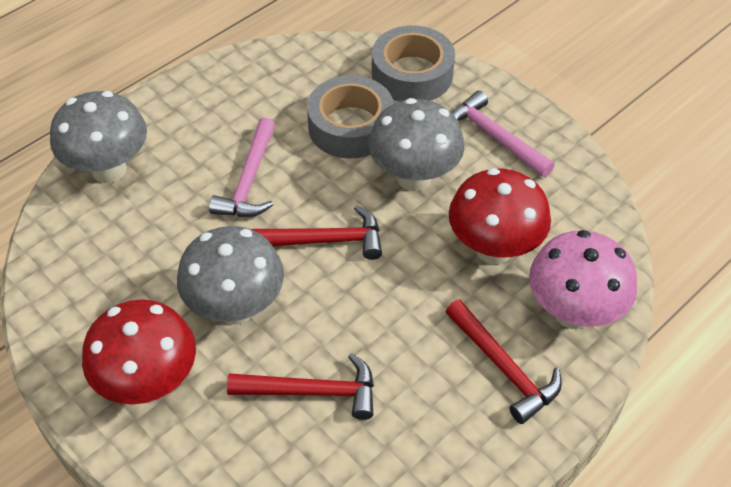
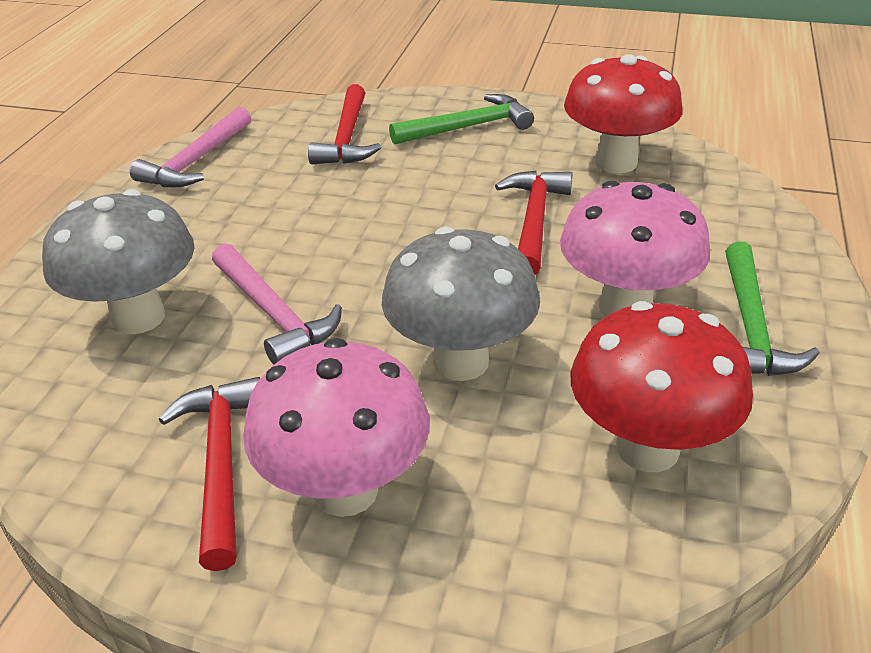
green hammer: 0 -> 2
grey mushroom: 3 -> 2
grey tape: 2 -> 0
pink mushroom: 1 -> 2

